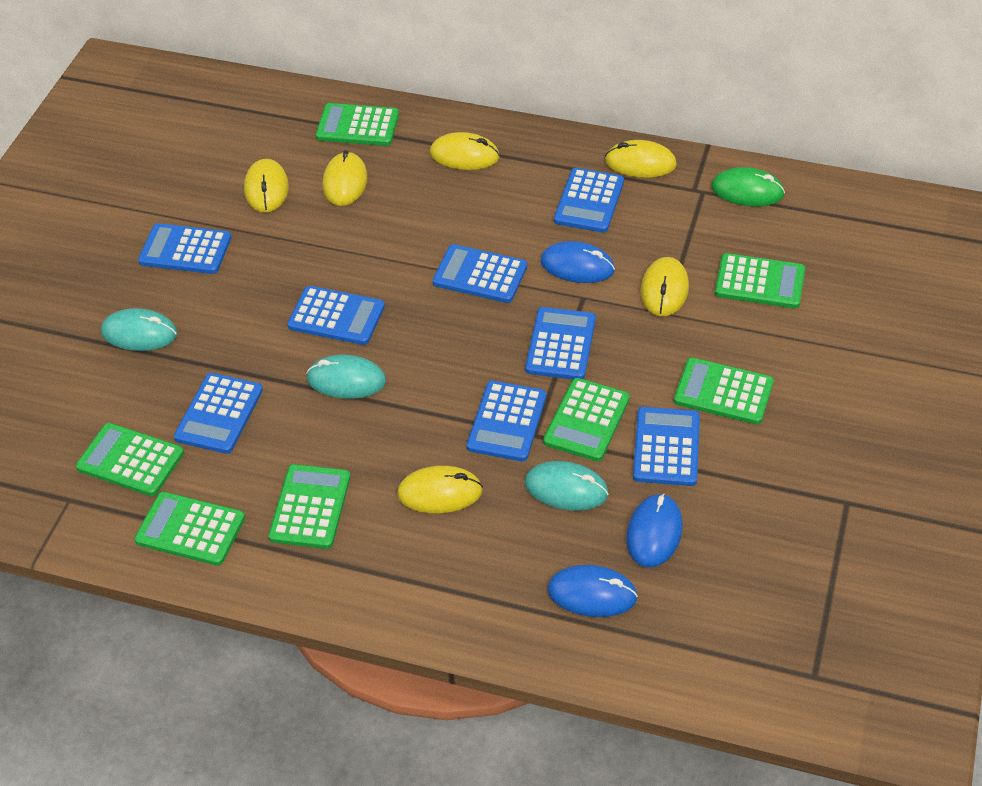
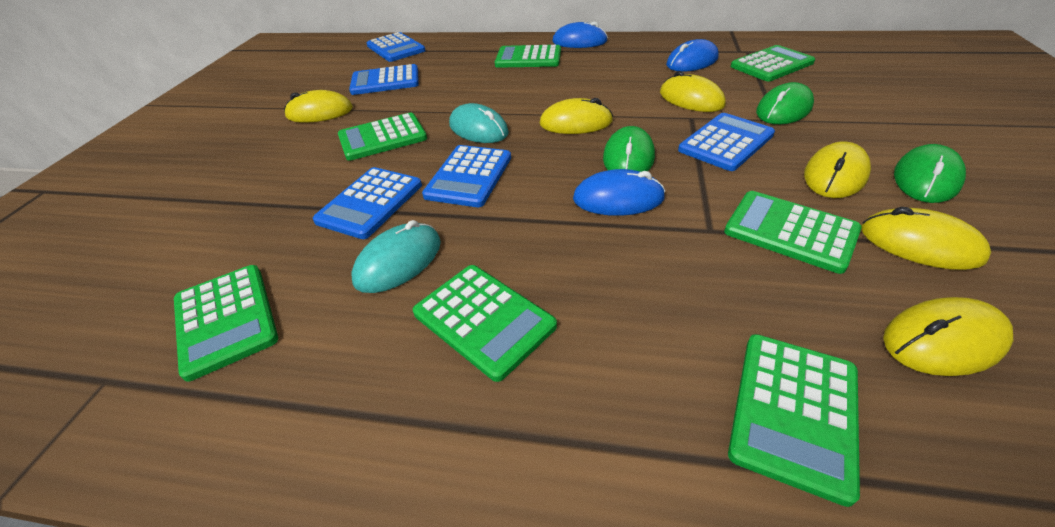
blue calculator: 8 -> 5
green mouse: 1 -> 3
turquoise mouse: 3 -> 2

